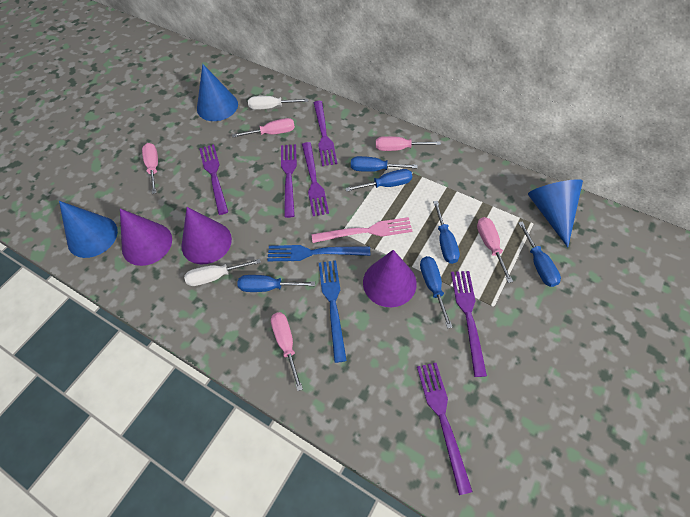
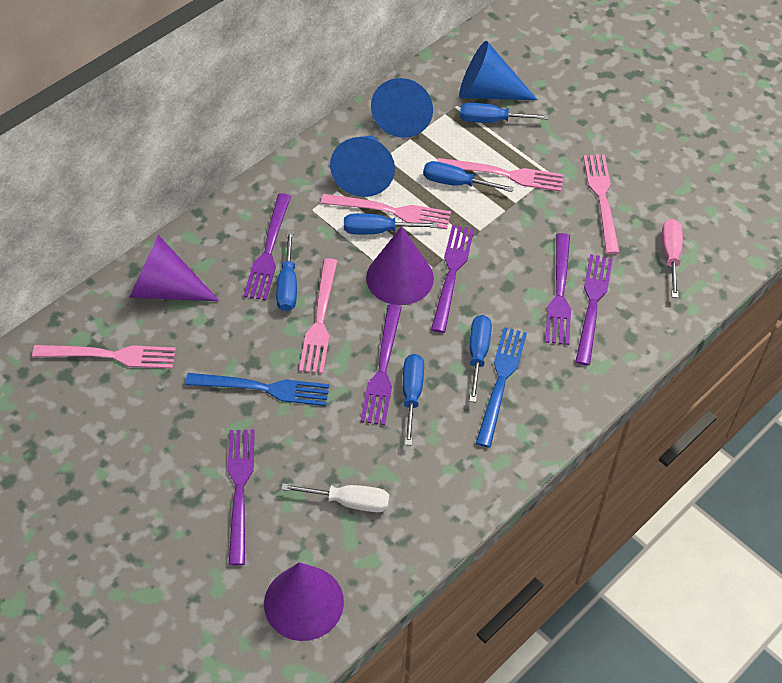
pink fork: 1 -> 5
pink screwdriver: 5 -> 1
white screwdriver: 2 -> 1

